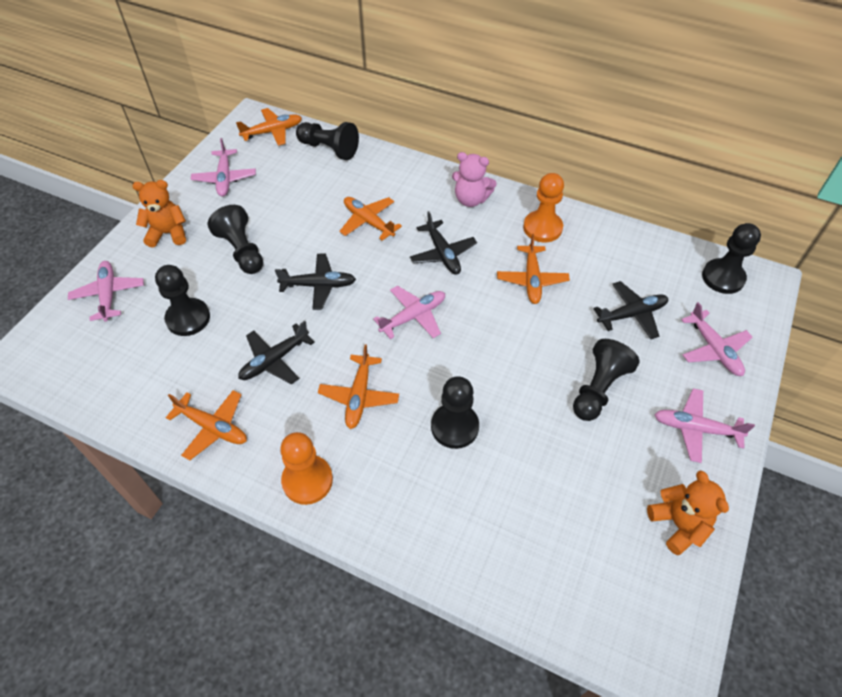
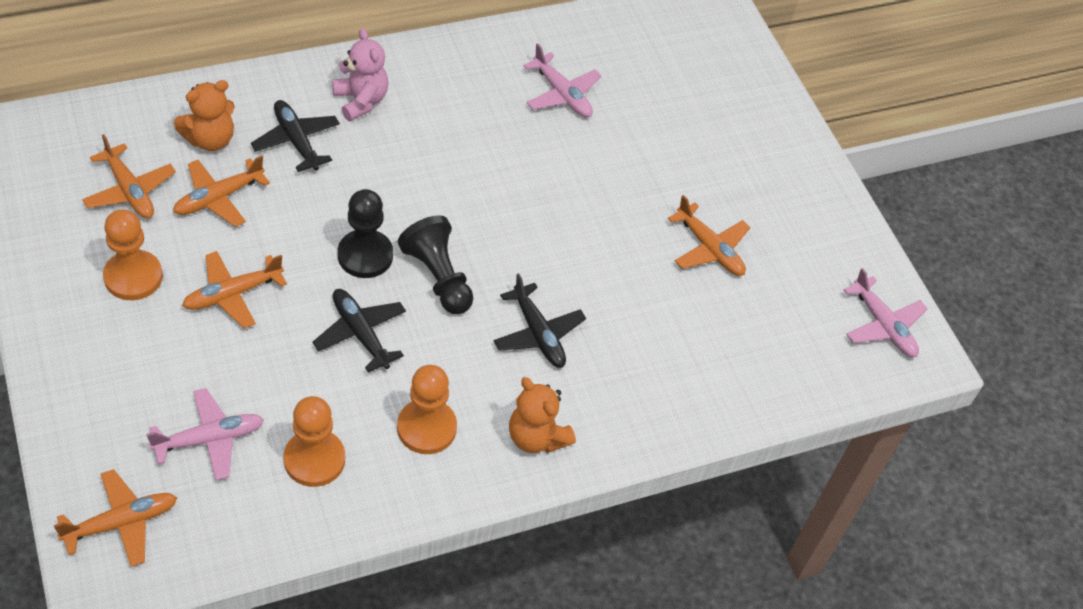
black pawn: 6 -> 2
black plane: 4 -> 3
orange pawn: 2 -> 3
pink plane: 5 -> 3

